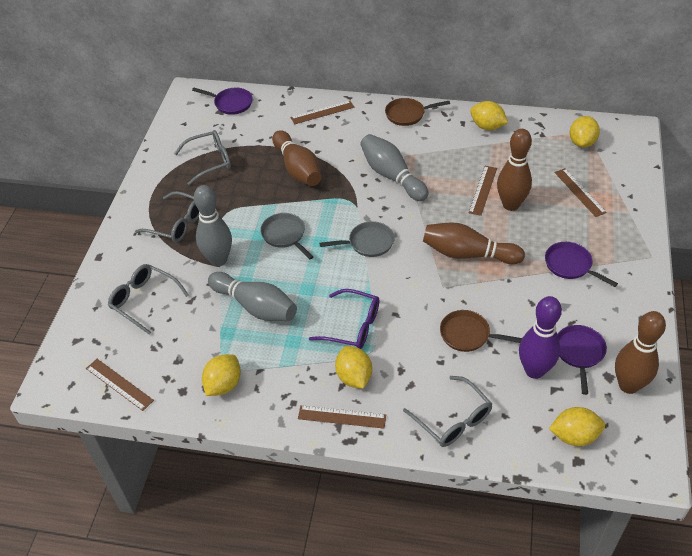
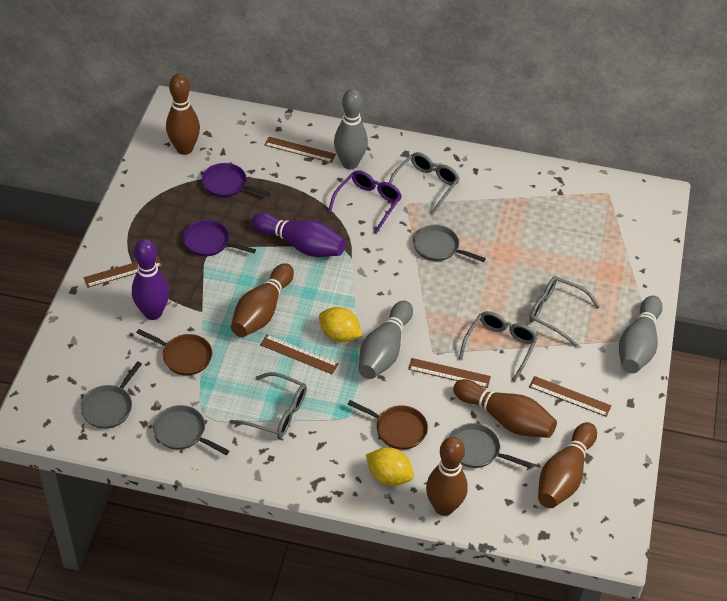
brown bowling pin: 4 -> 5
grey pan: 2 -> 4
purple bowling pin: 1 -> 2
purple pan: 3 -> 2
yellow lemon: 5 -> 2

